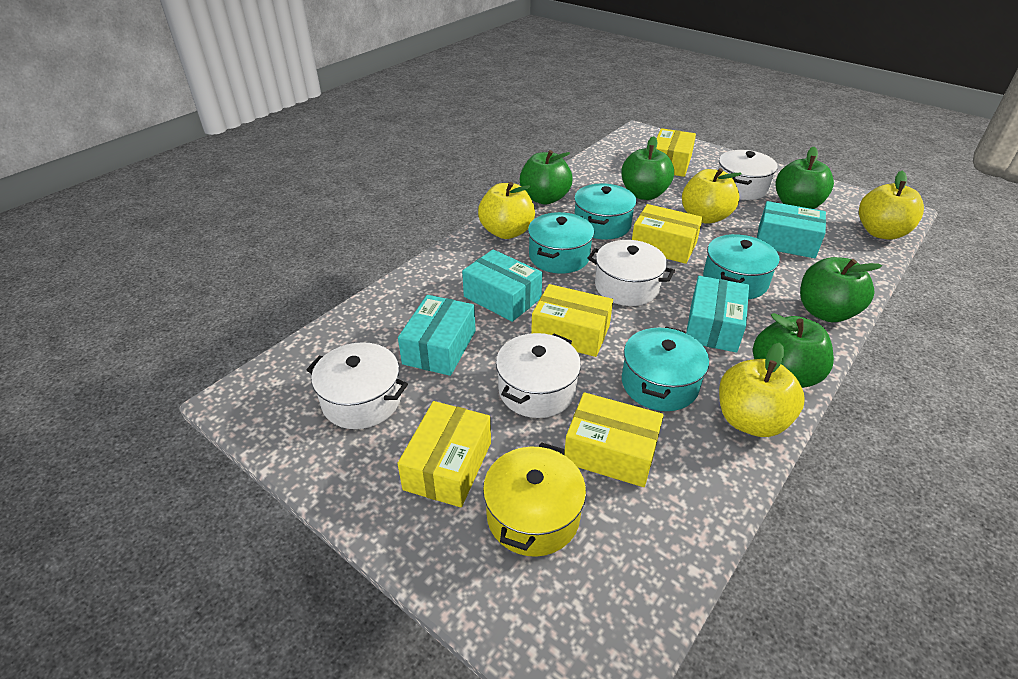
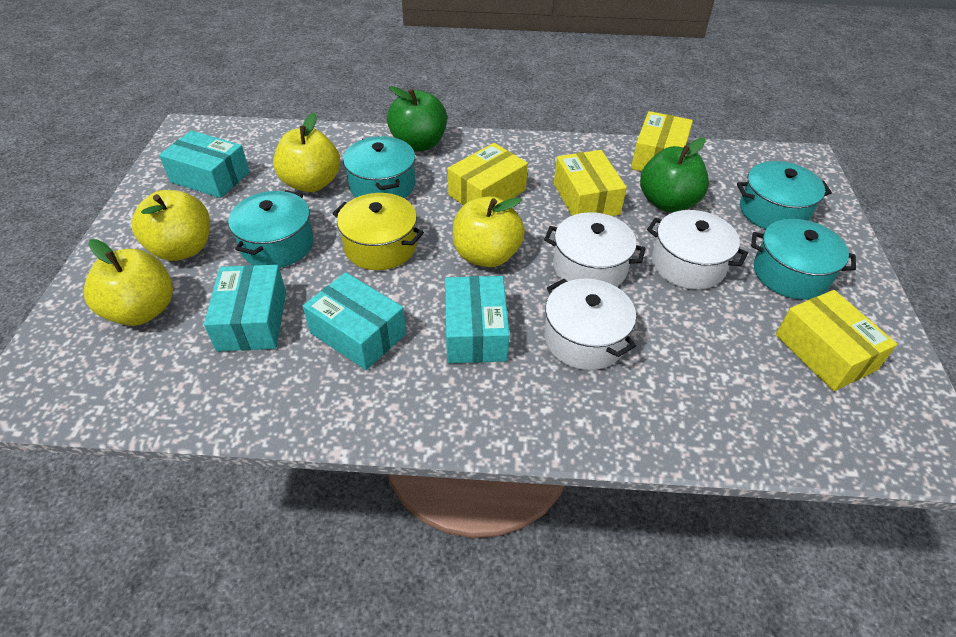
green apple: 5 -> 2
white pot: 4 -> 3
yellow box: 5 -> 4

